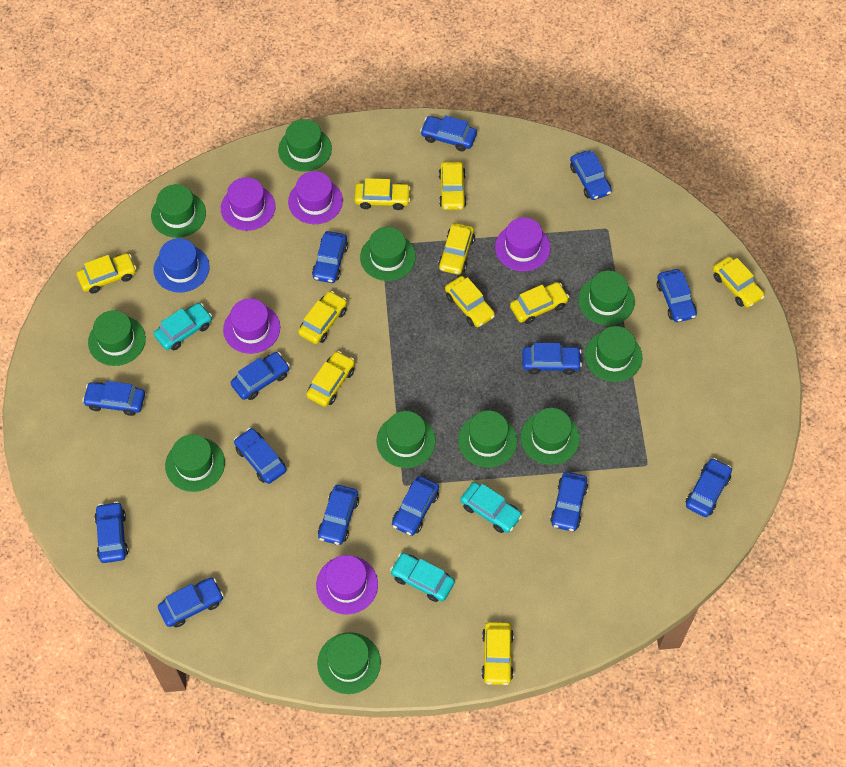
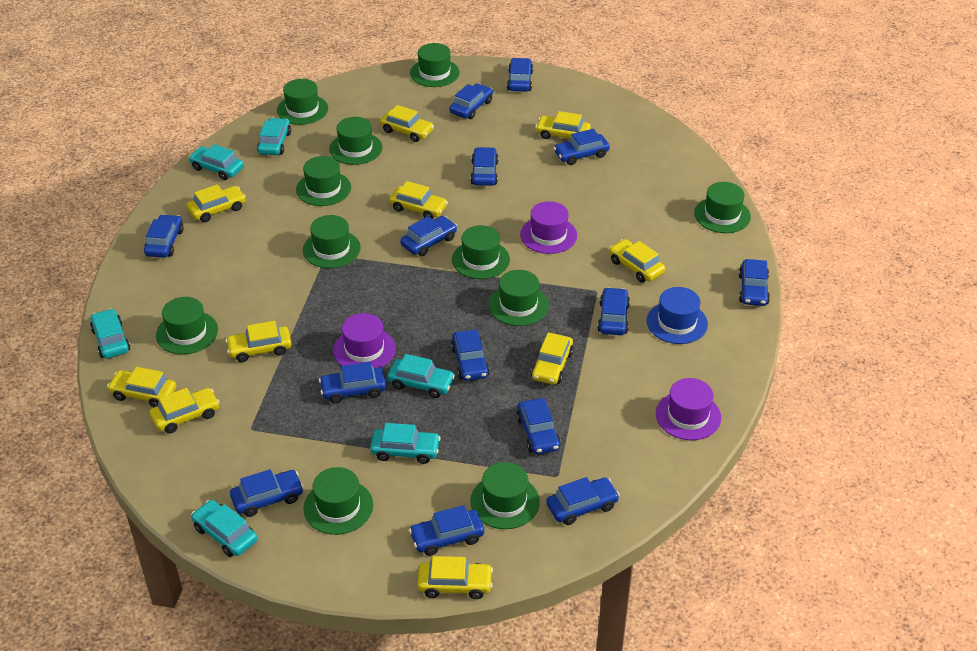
purple hat: 5 -> 3
turquoise car: 3 -> 6

